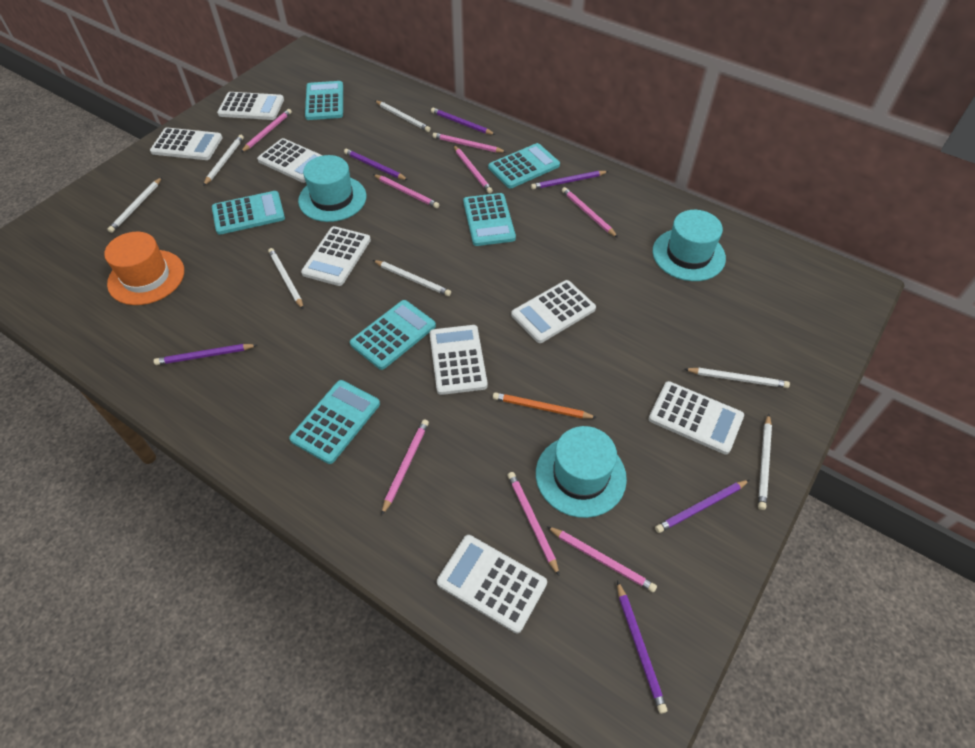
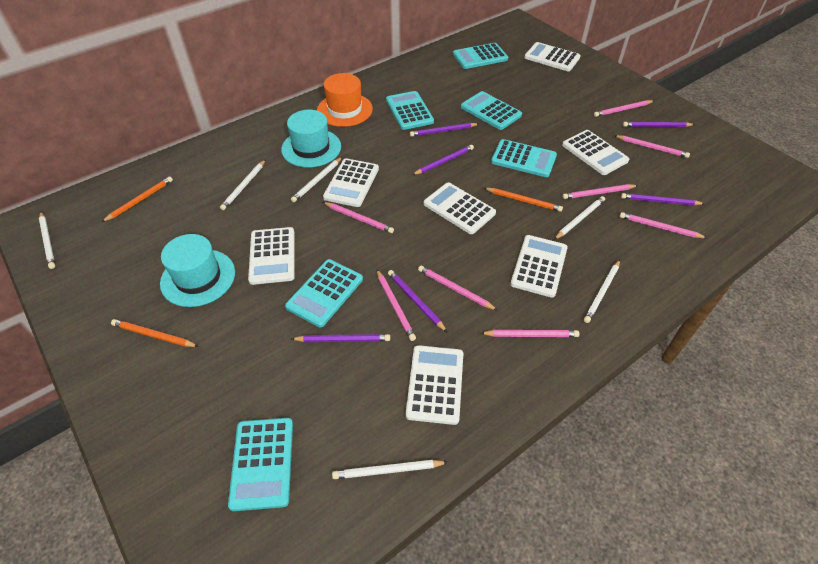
orange pencil: 1 -> 3
turquoise hat: 3 -> 2
white calculator: 8 -> 7
white pencil: 7 -> 6

